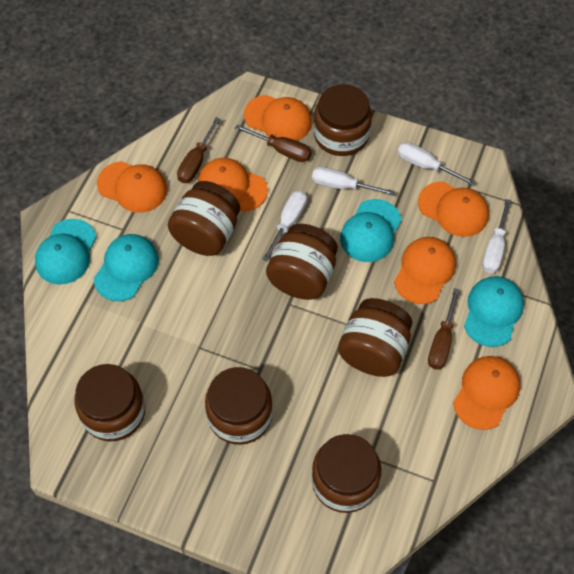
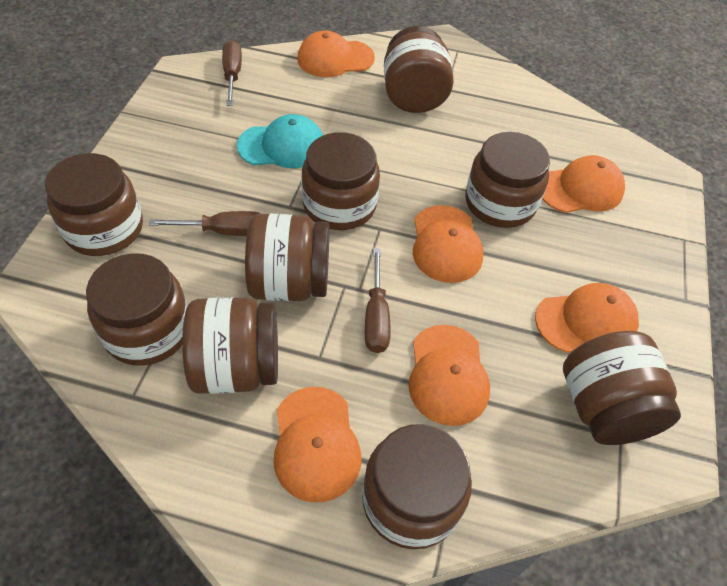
brown jar: 7 -> 9
turquoise cap: 4 -> 1
white screwdriver: 4 -> 0

